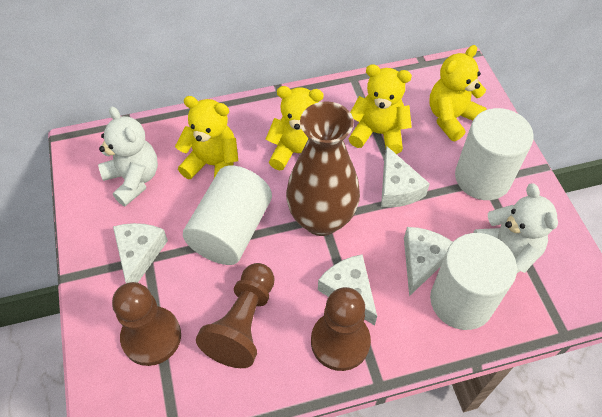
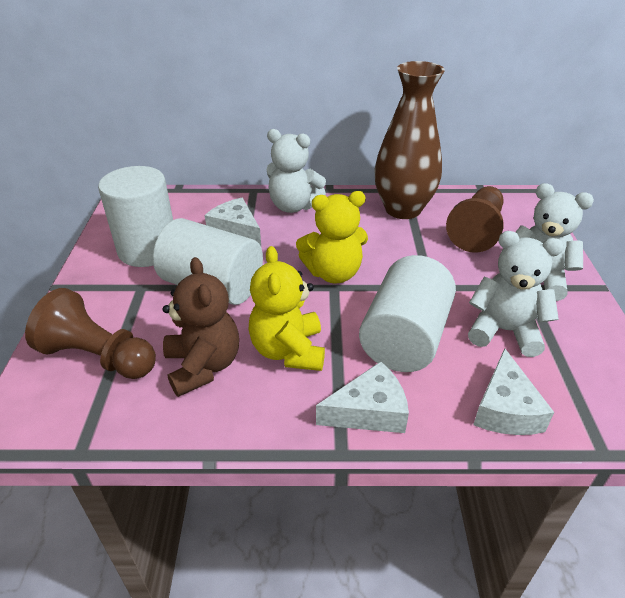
brown pawn: 3 -> 2
brown teddy bear: 0 -> 1
white cheese: 4 -> 3
white teddy bear: 2 -> 3
yellow teddy bear: 4 -> 2

